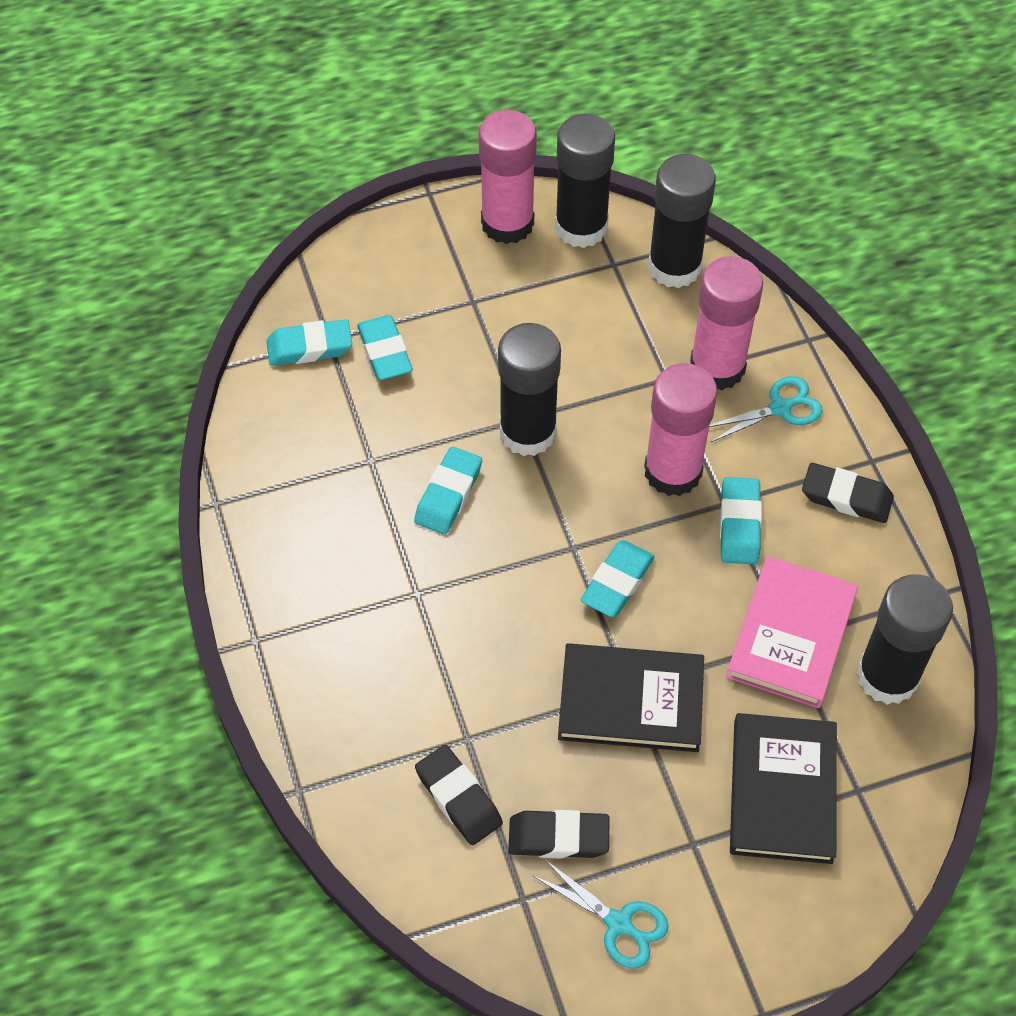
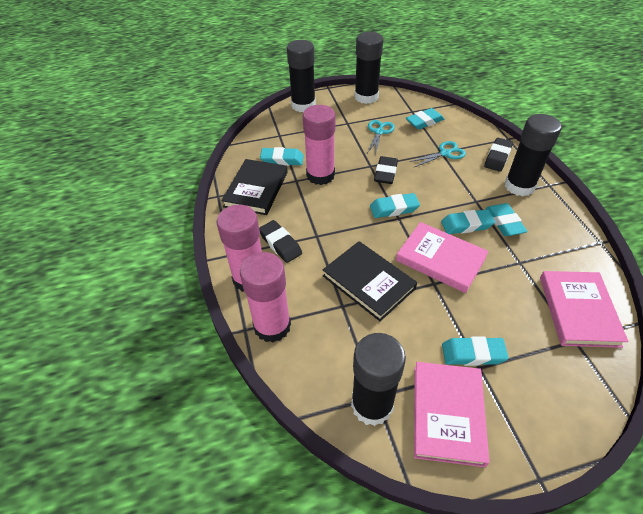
pink book: 1 -> 3
turquoise eraser: 5 -> 6

